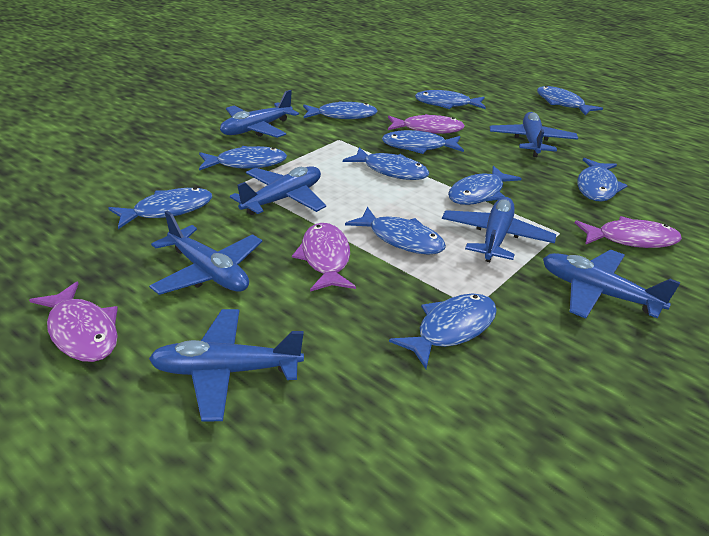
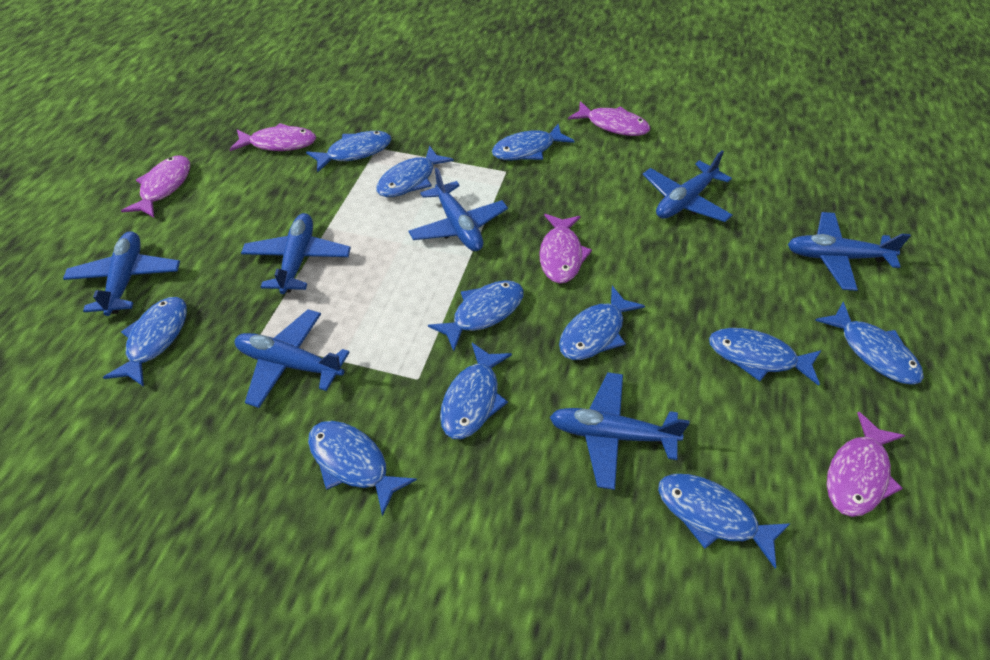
purple fish: 4 -> 5

